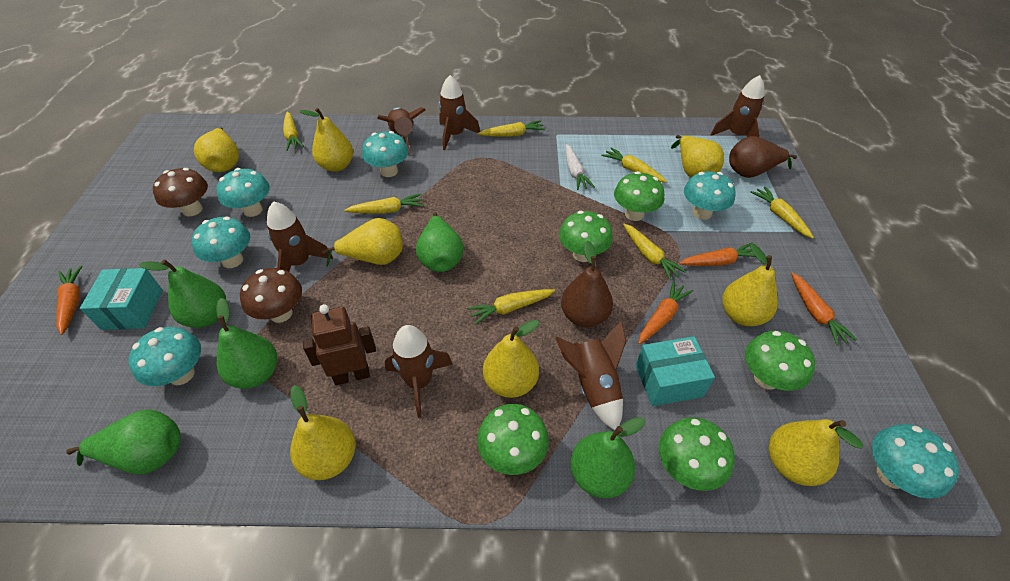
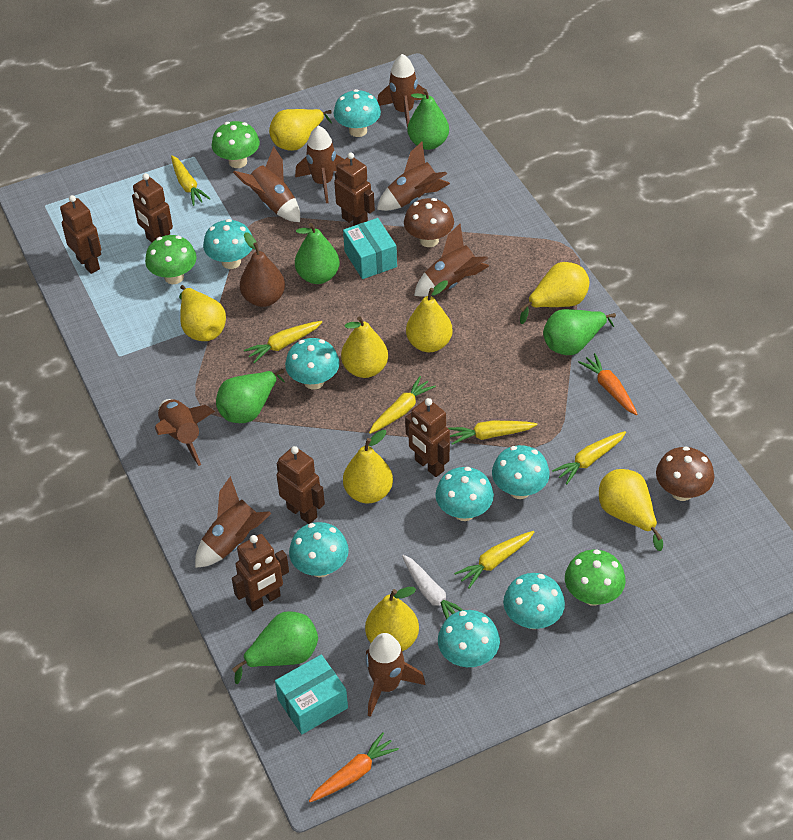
brown pear: 2 -> 1
brown robot: 1 -> 6
brown rocket: 6 -> 8
green mushroom: 5 -> 3
orange carrot: 4 -> 2
turquoise mushroom: 6 -> 8
yellow carrot: 7 -> 6

